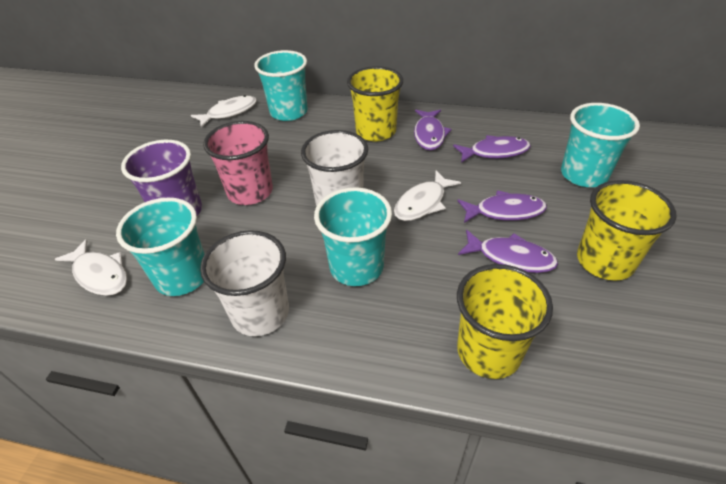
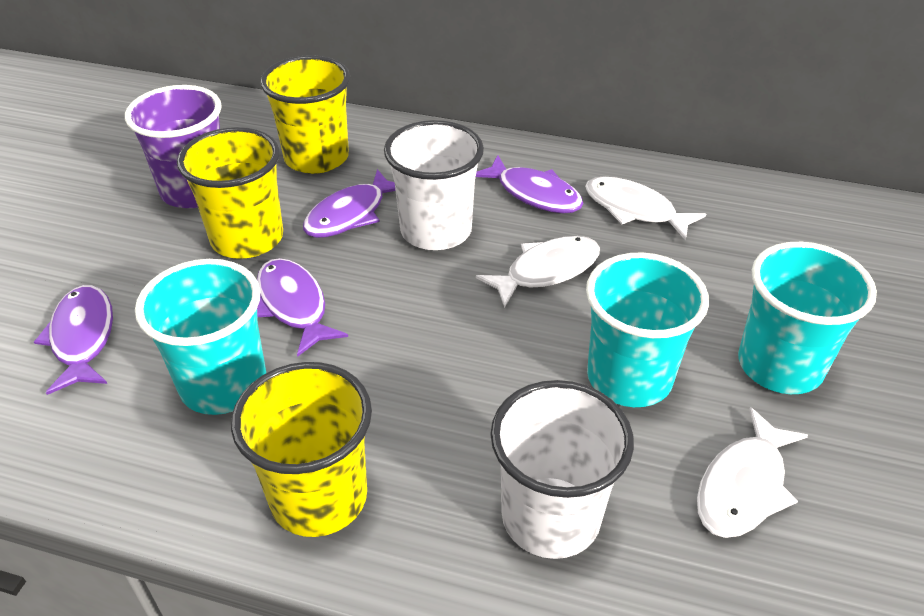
pink cup: 1 -> 0
turquoise cup: 4 -> 3

